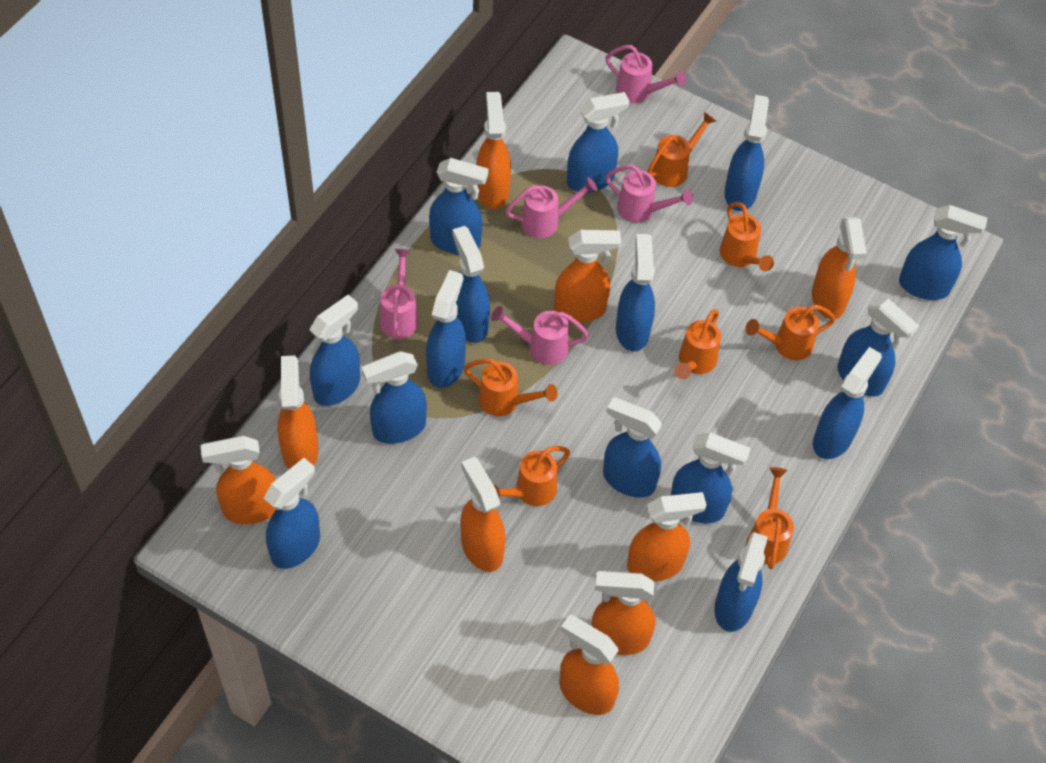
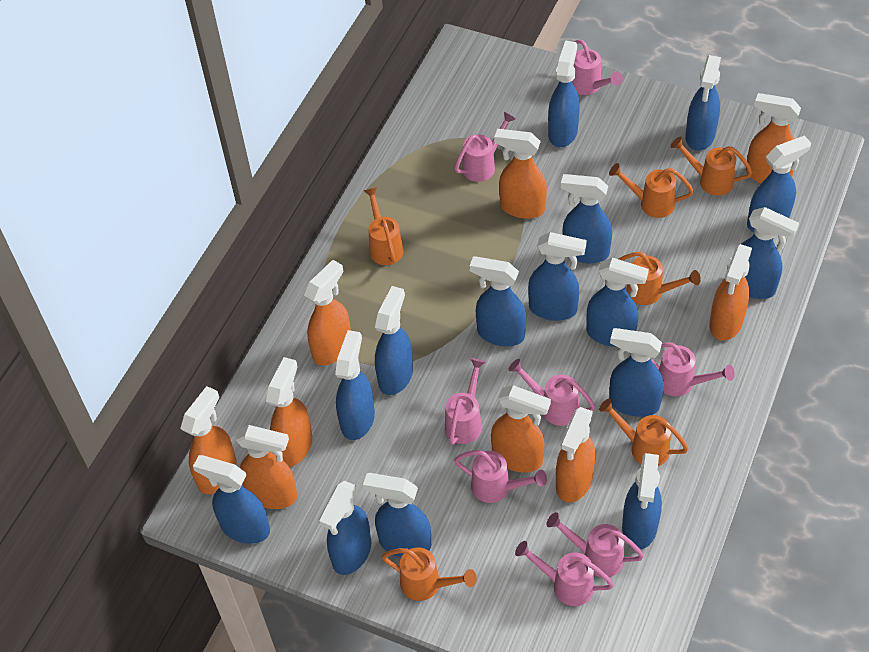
orange watering can: 7 -> 6
pink watering can: 5 -> 8

